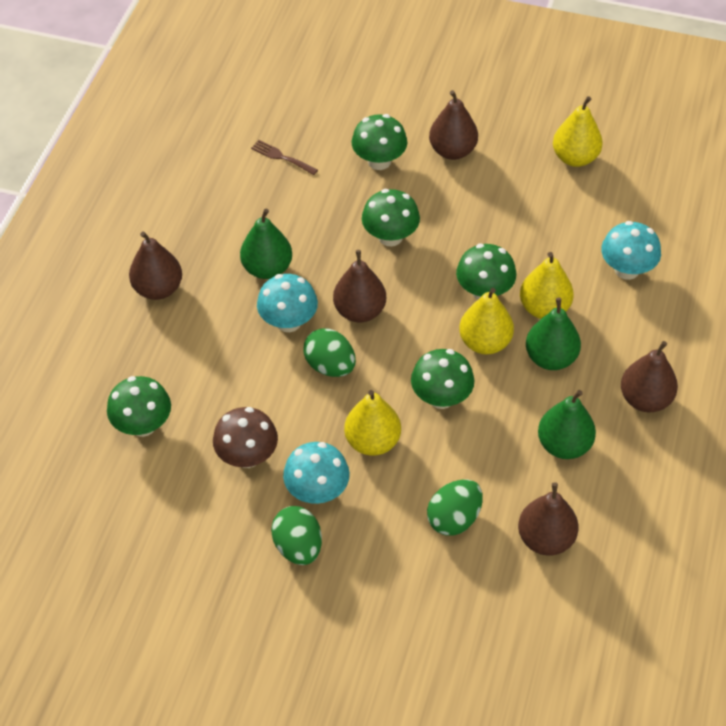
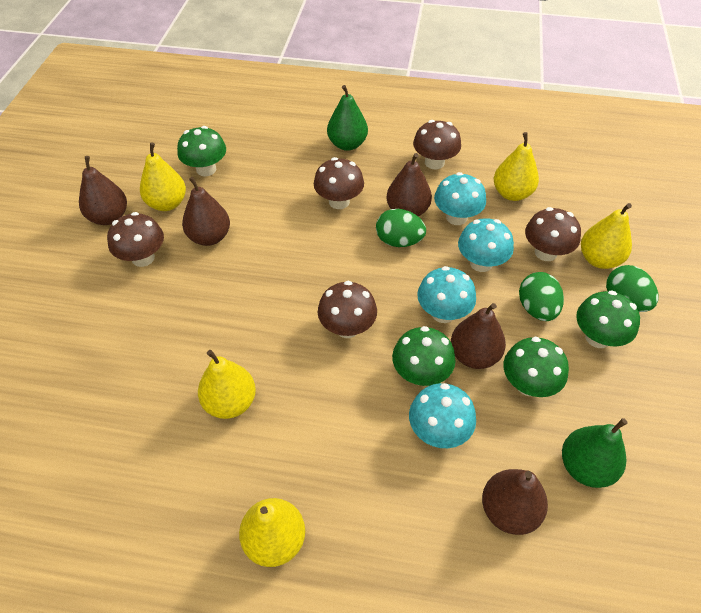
brown fork: 1 -> 0
brown mushroom: 1 -> 5
green mushroom: 5 -> 4
green pear: 3 -> 2
turquoise mushroom: 3 -> 4
yellow pear: 4 -> 5

